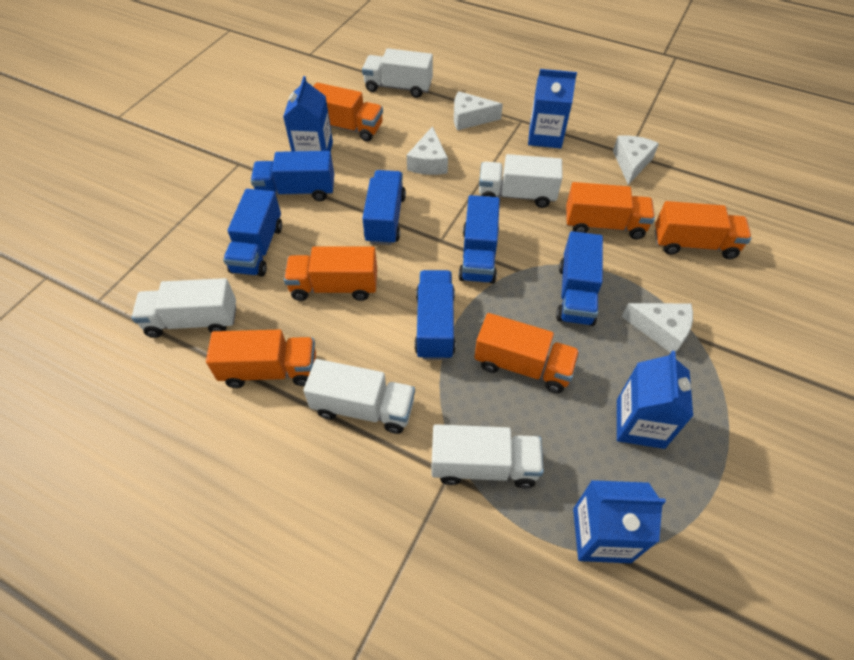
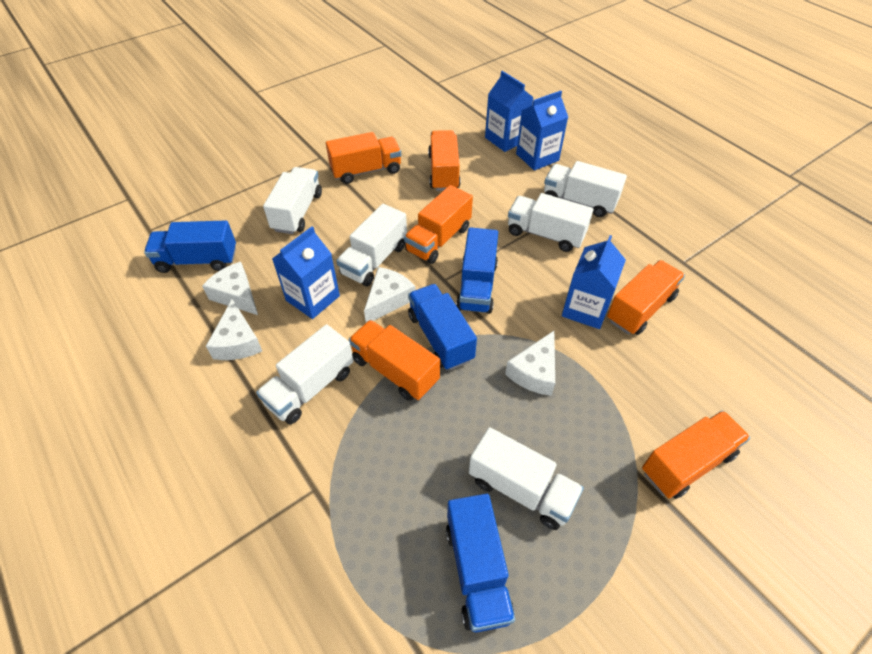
blue truck: 6 -> 4
white truck: 5 -> 6

